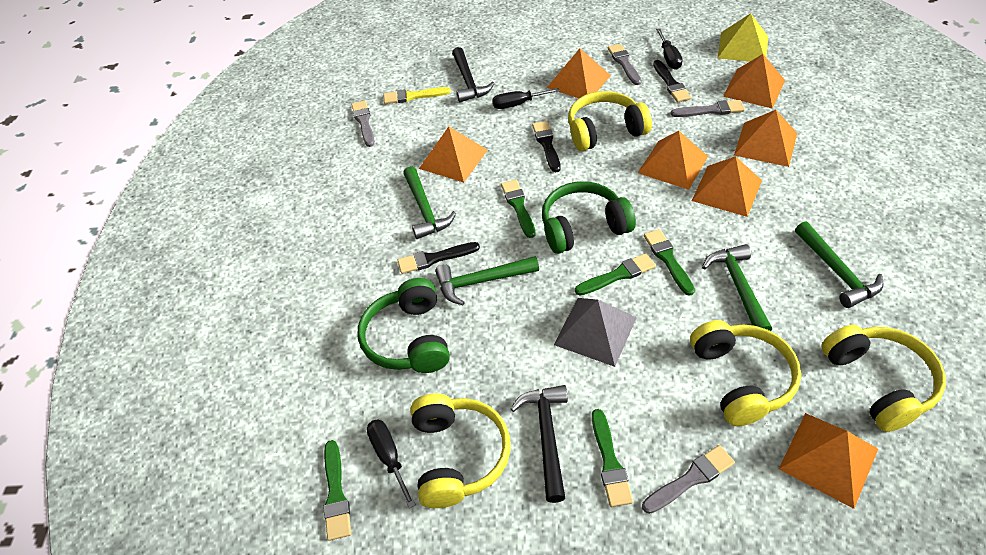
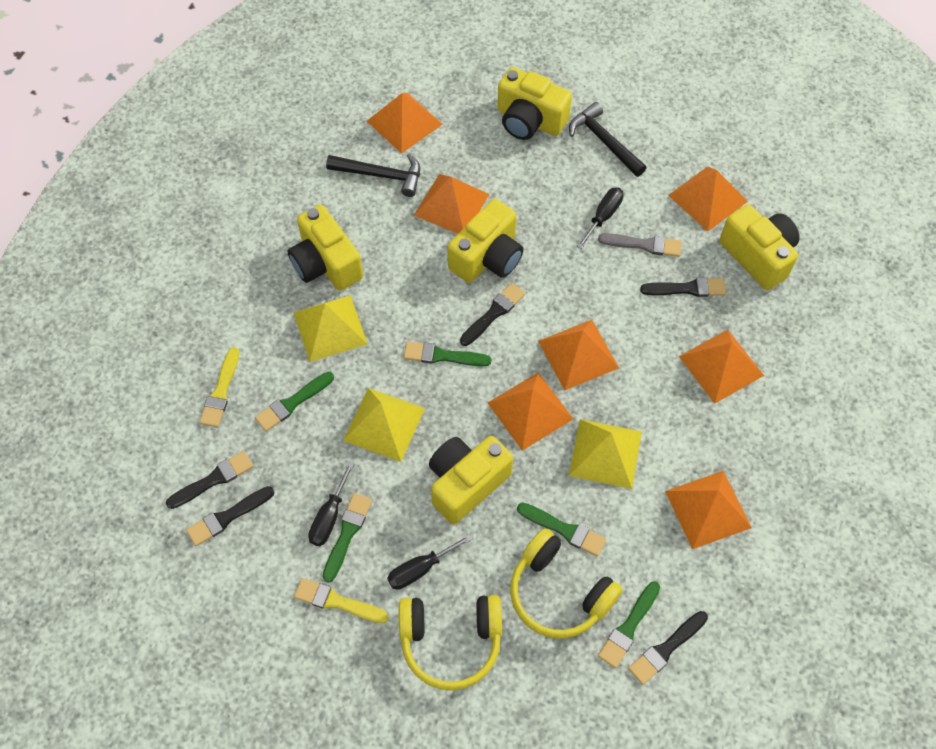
black brush: 3 -> 5
green hammer: 4 -> 0
green headphones: 2 -> 0
grey brush: 4 -> 1
grey pyramid: 1 -> 0
yellow brush: 1 -> 2
yellow camera: 0 -> 5
yellow headphones: 4 -> 2
yellow pyramid: 1 -> 3

